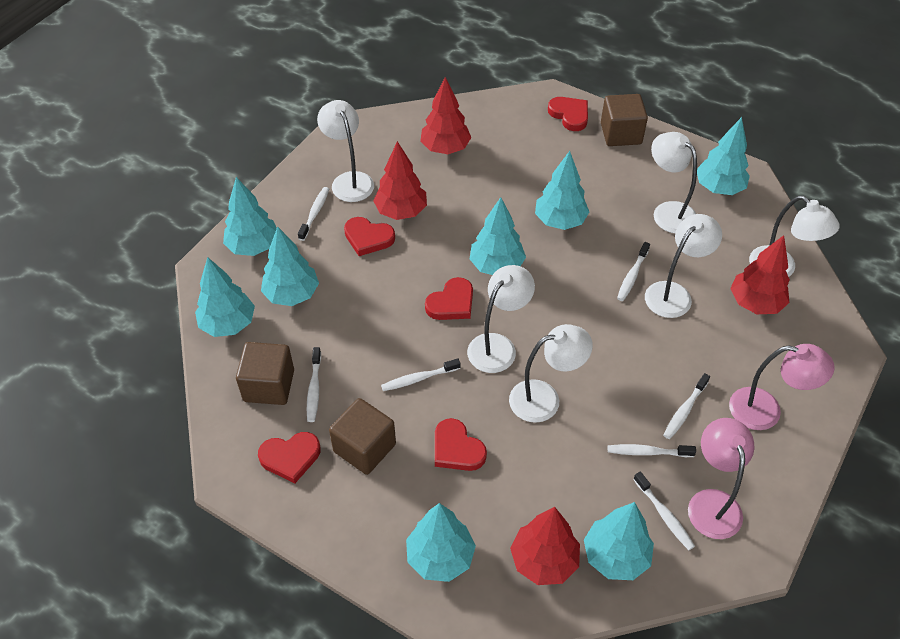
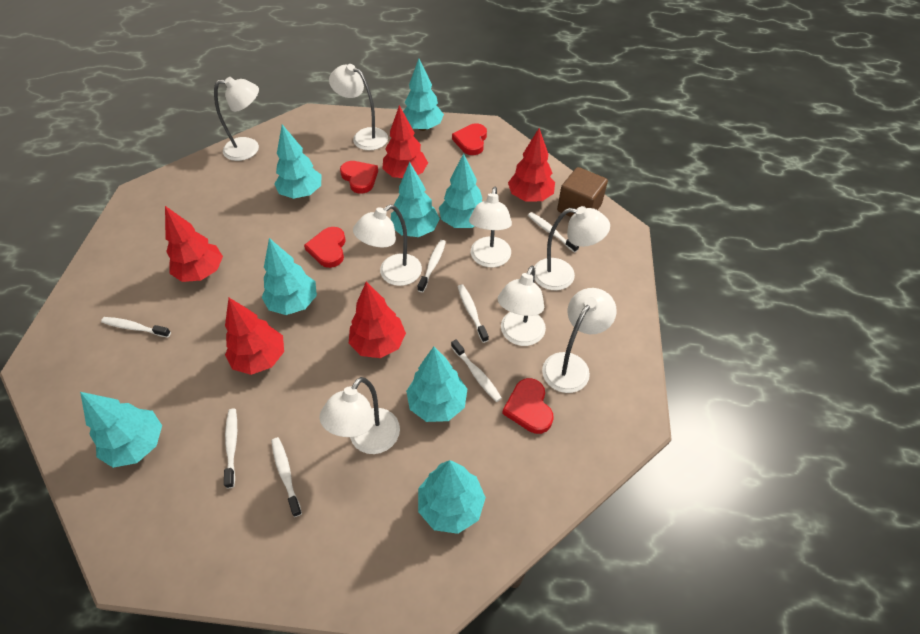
brown cube: 3 -> 1
pink lamp: 2 -> 0
red heart: 5 -> 4
red tree: 4 -> 5
white lamp: 6 -> 8

